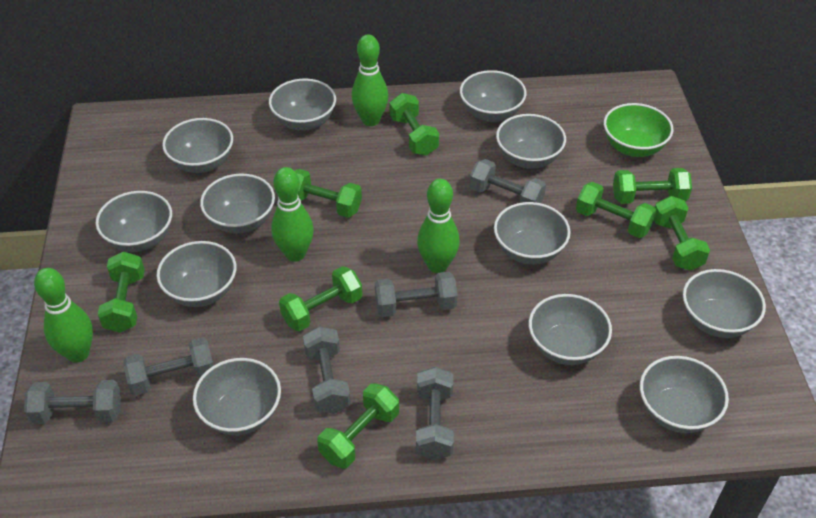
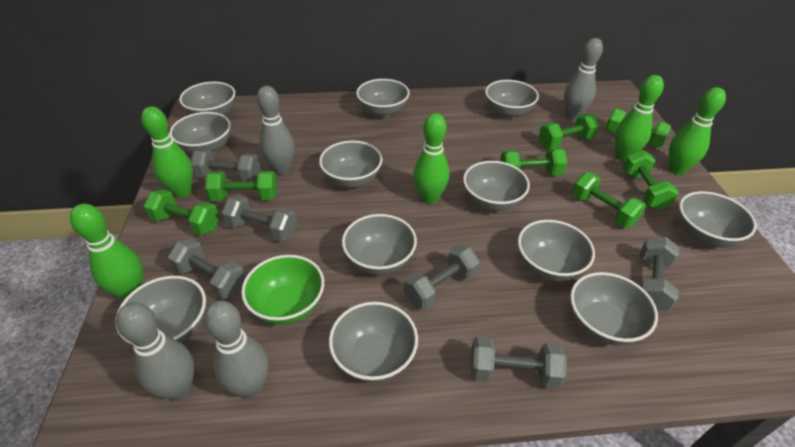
green bowling pin: 4 -> 5
green dumbbell: 8 -> 7
grey bowling pin: 0 -> 4

